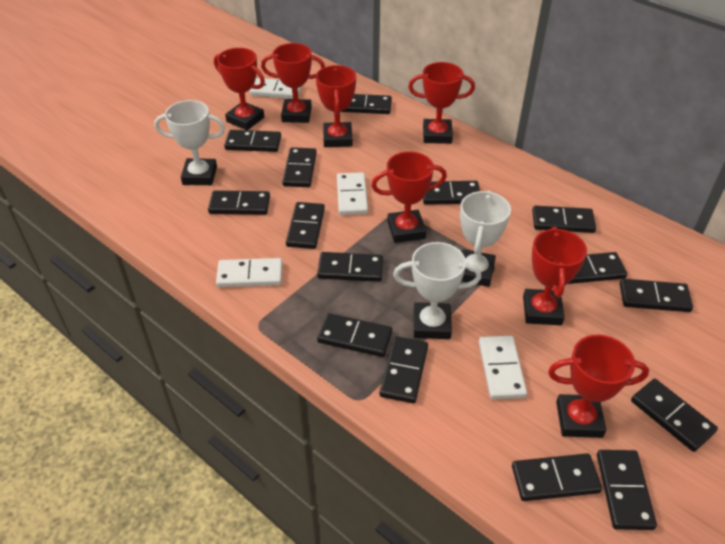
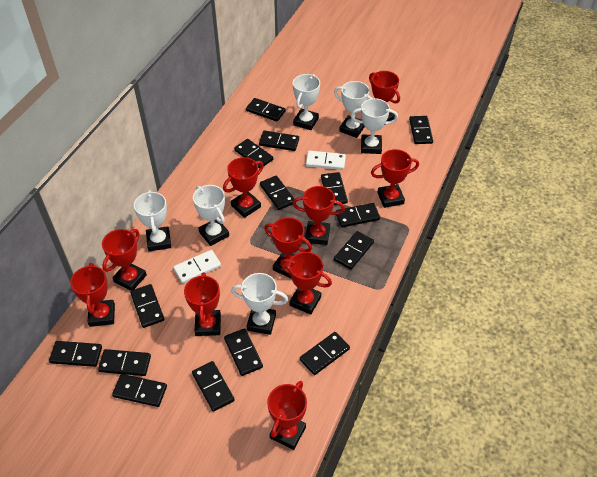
red trophy: 7 -> 10
white domino: 4 -> 2
white trophy: 3 -> 6

